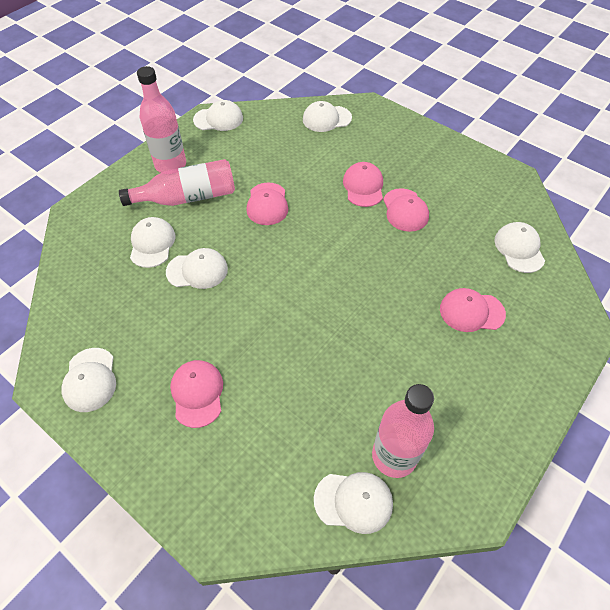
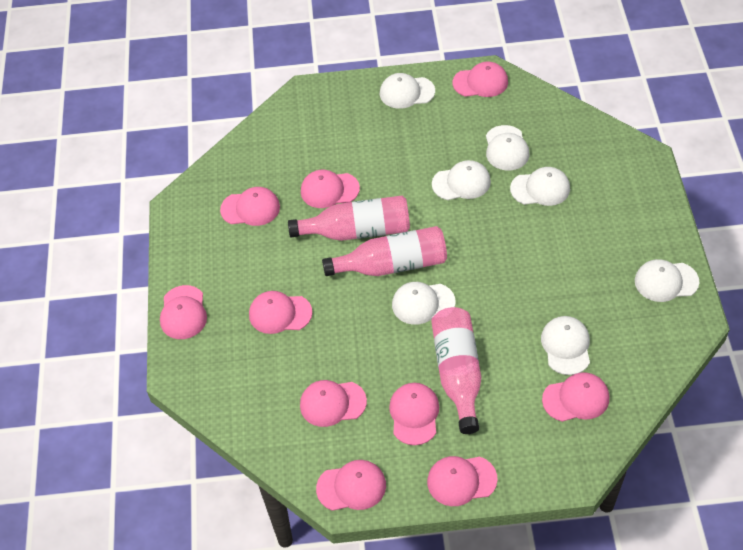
pink cap: 5 -> 10

